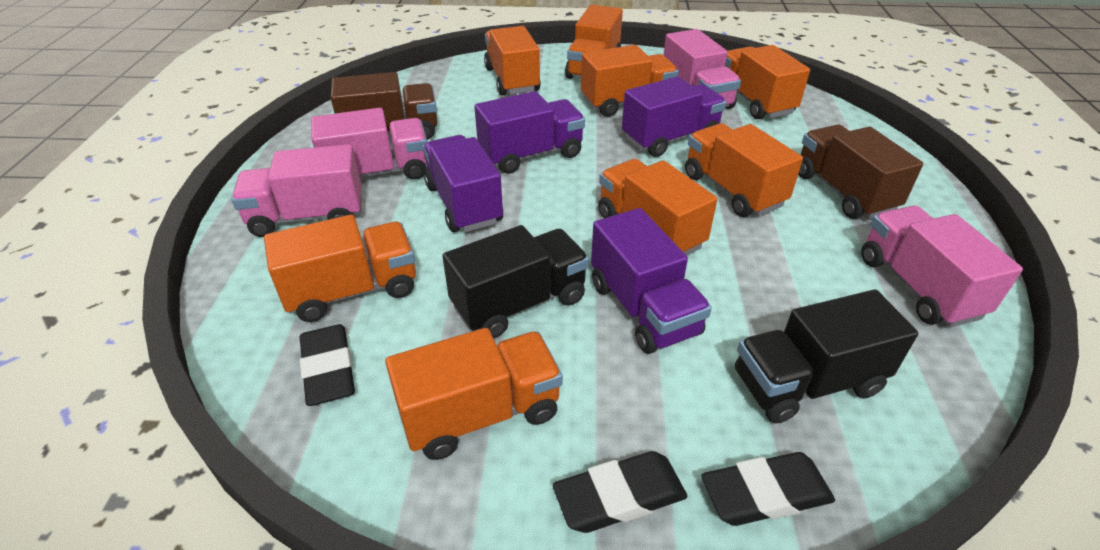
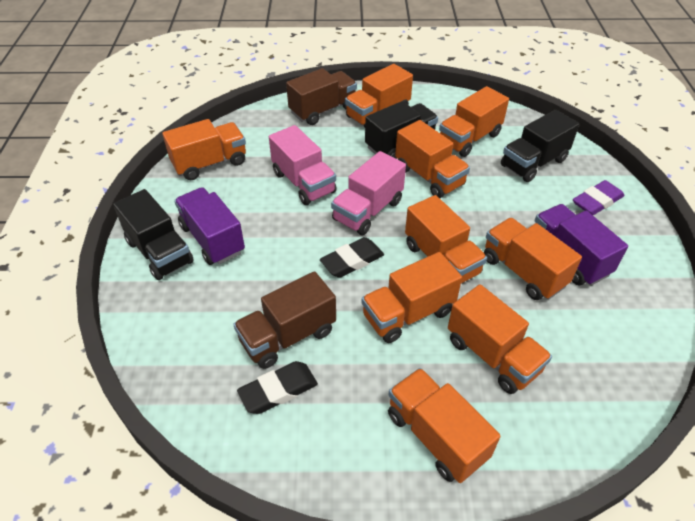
black eraser: 3 -> 2
black truck: 2 -> 3
orange truck: 8 -> 9
pink truck: 4 -> 2
purple eraser: 0 -> 1
purple truck: 4 -> 2

